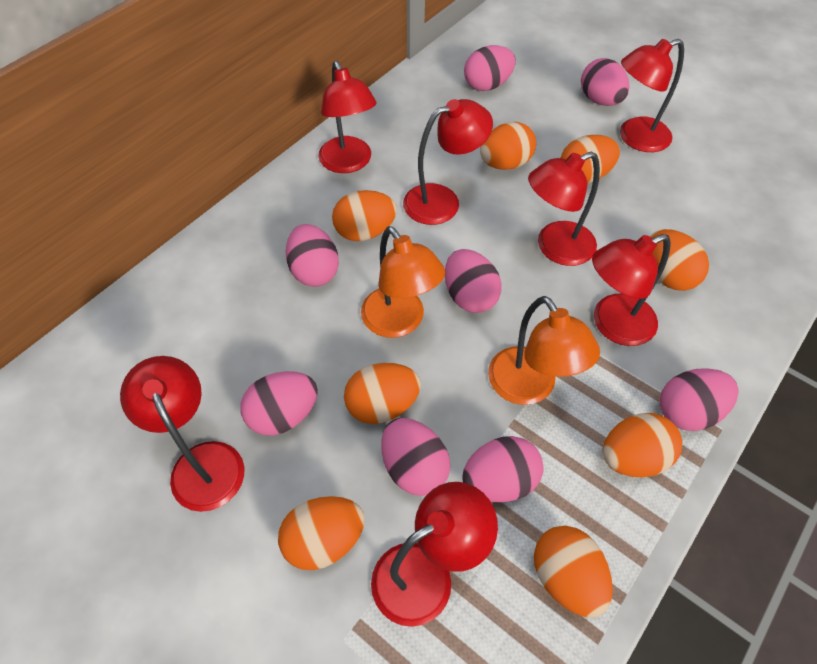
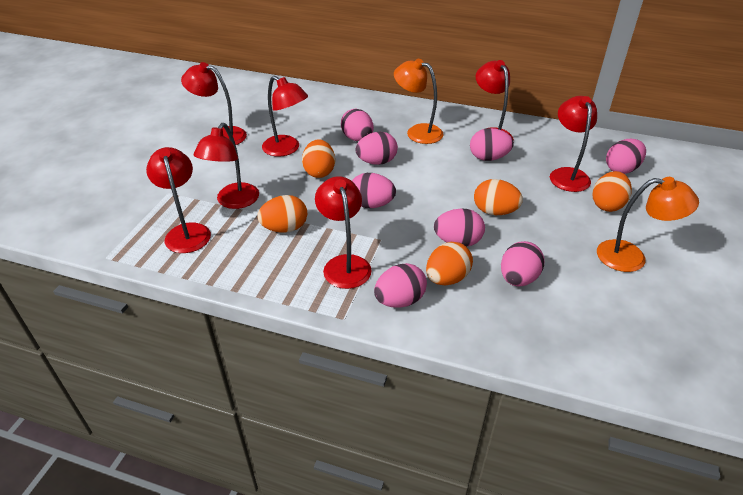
orange egg: 8 -> 5

